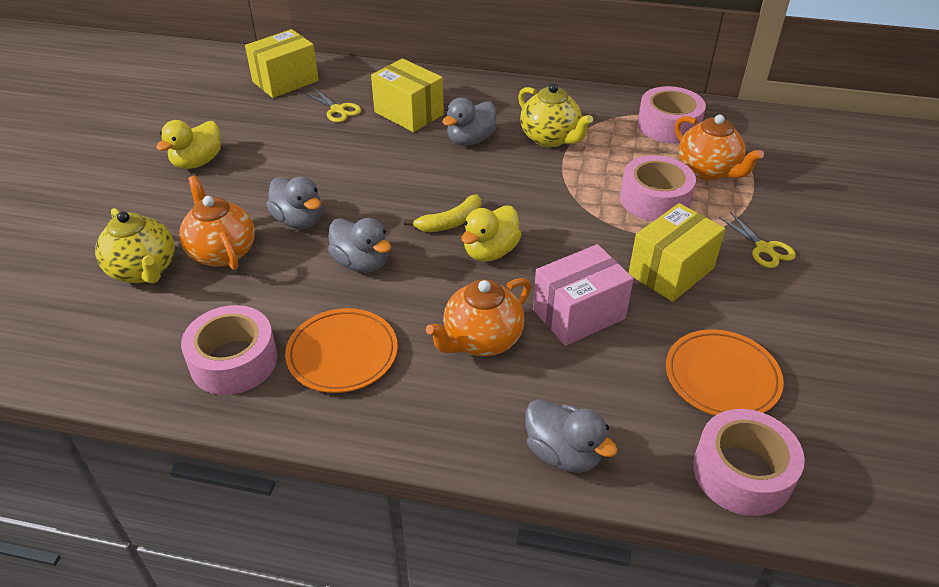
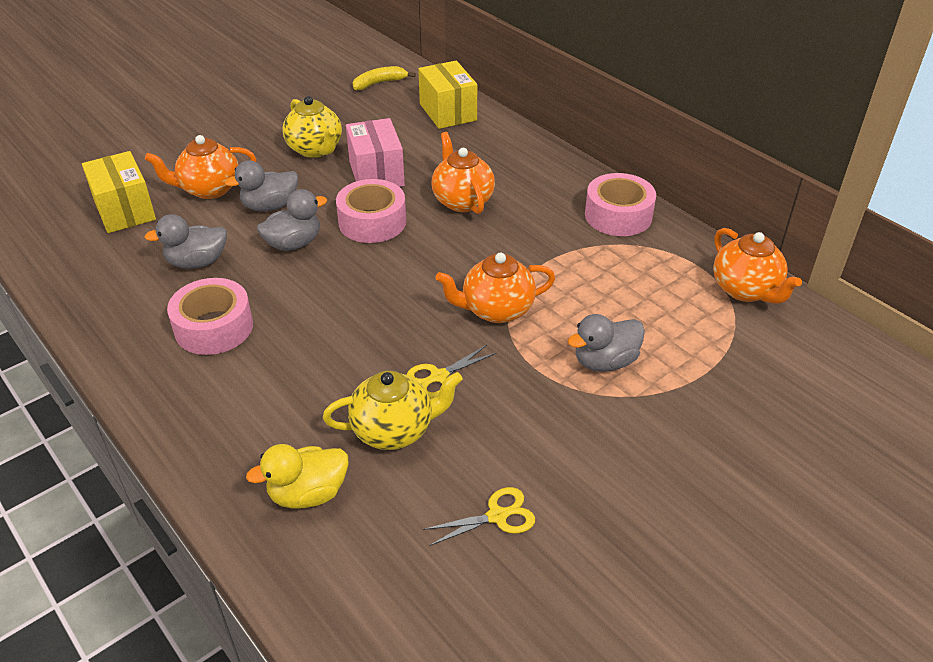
orange plate: 2 -> 0
orange teapot: 3 -> 4
pink tape: 4 -> 3
yellow box: 3 -> 2
yellow duck: 2 -> 1

